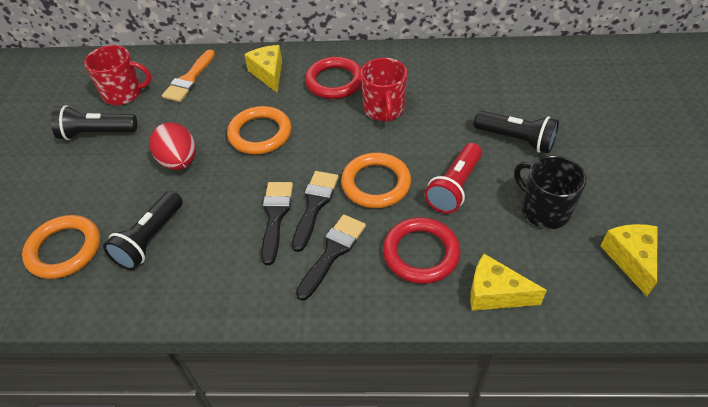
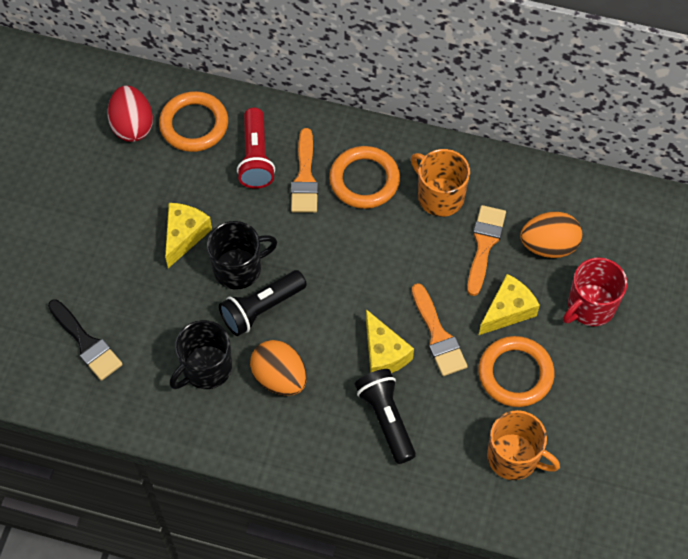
black brush: 3 -> 1
black flashlight: 3 -> 2
black mug: 1 -> 2
orange brush: 1 -> 3
orange egg: 0 -> 2
orange mug: 0 -> 2
red mug: 2 -> 1
red ring: 2 -> 0

